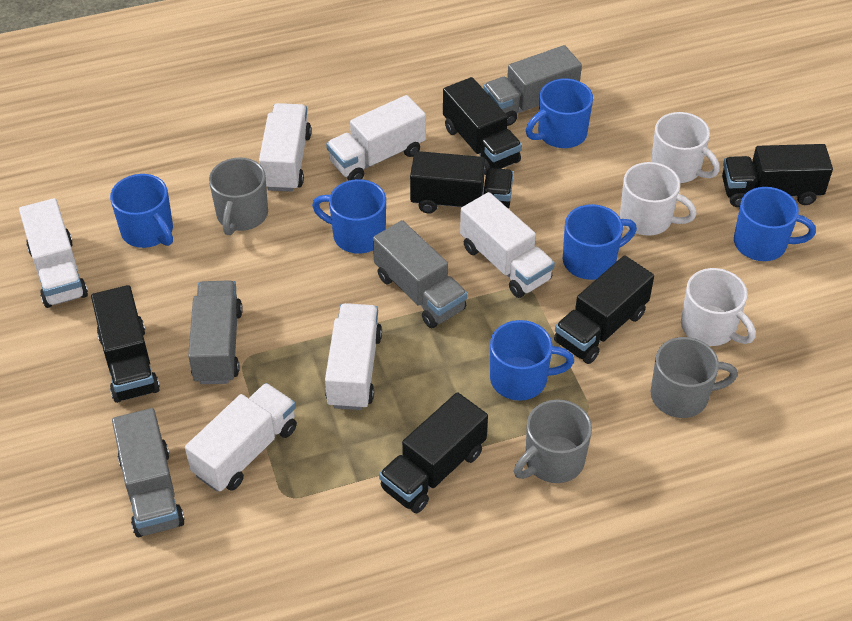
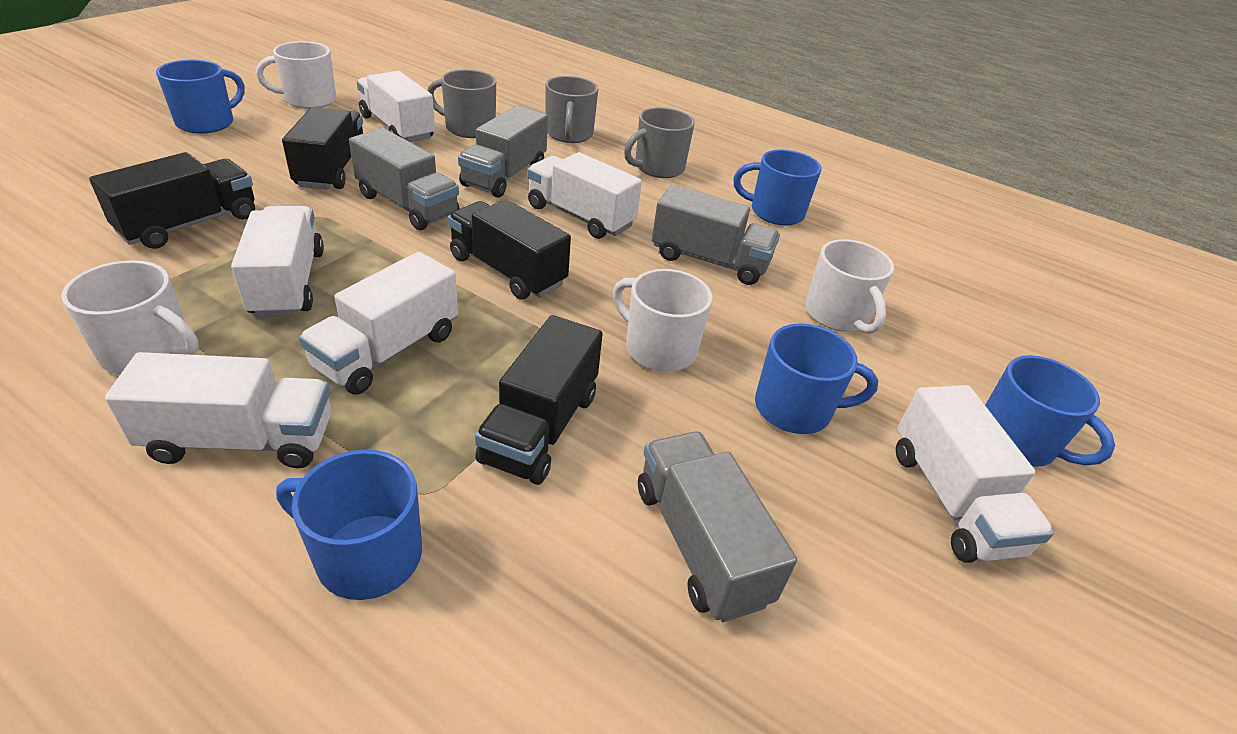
black truck: 6 -> 4
blue mug: 6 -> 5
white mug: 3 -> 4

